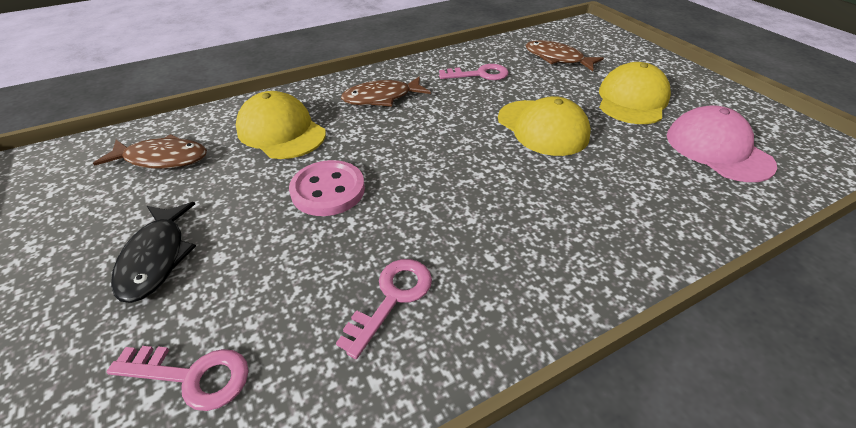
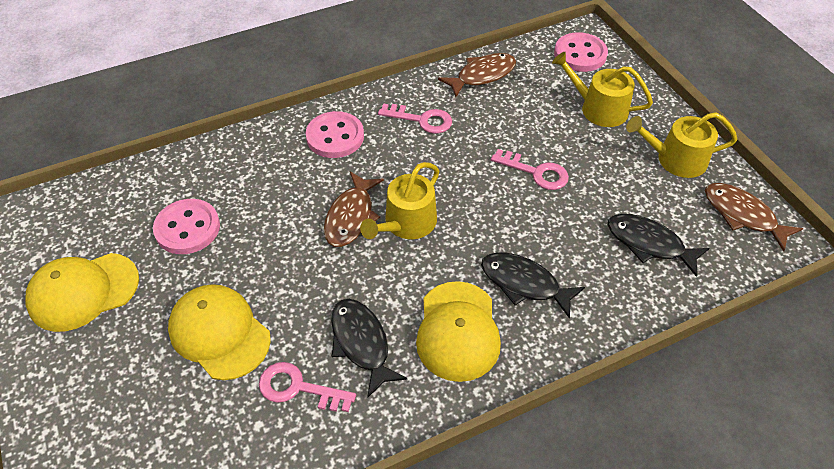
black fish: 1 -> 3
pink button: 1 -> 3
pink cap: 1 -> 0
yellow watering can: 0 -> 3

